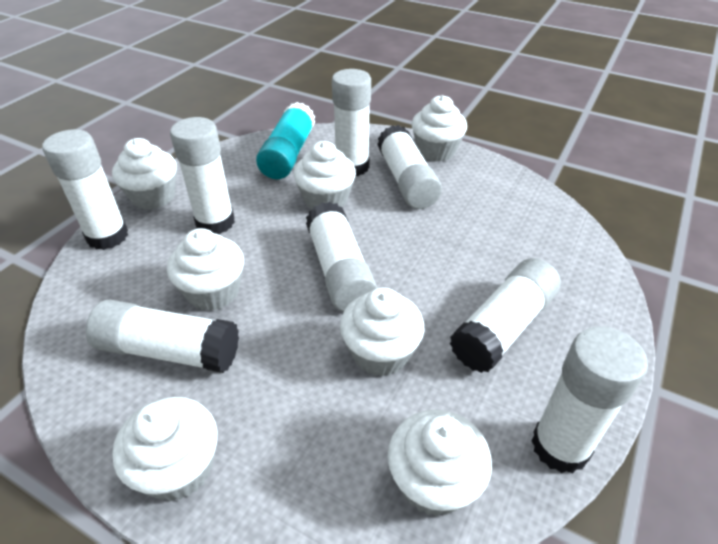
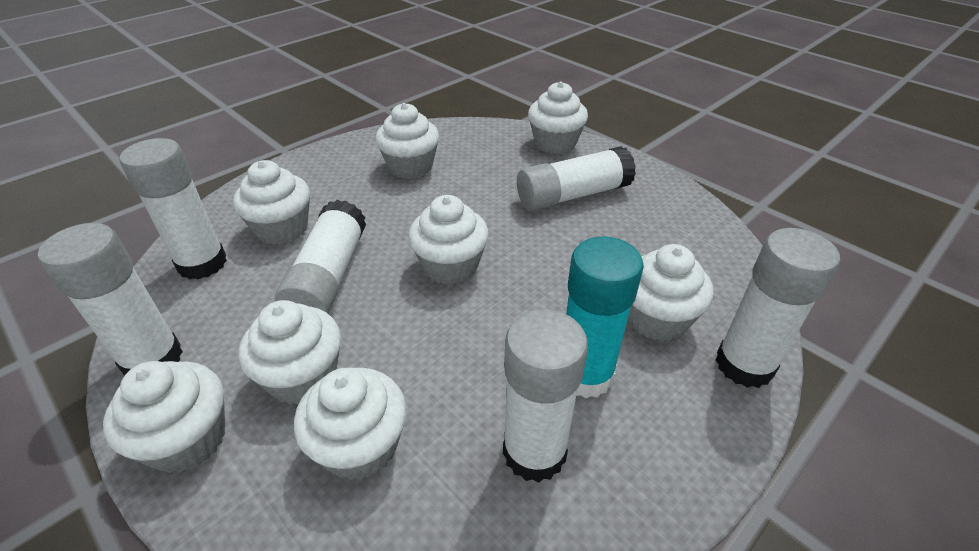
white cupcake: 7 -> 8
white glue stick: 8 -> 6

